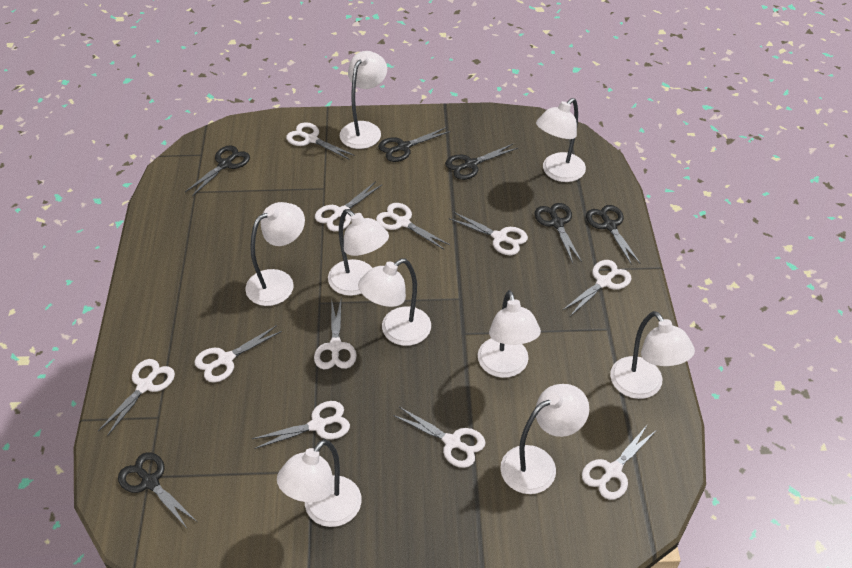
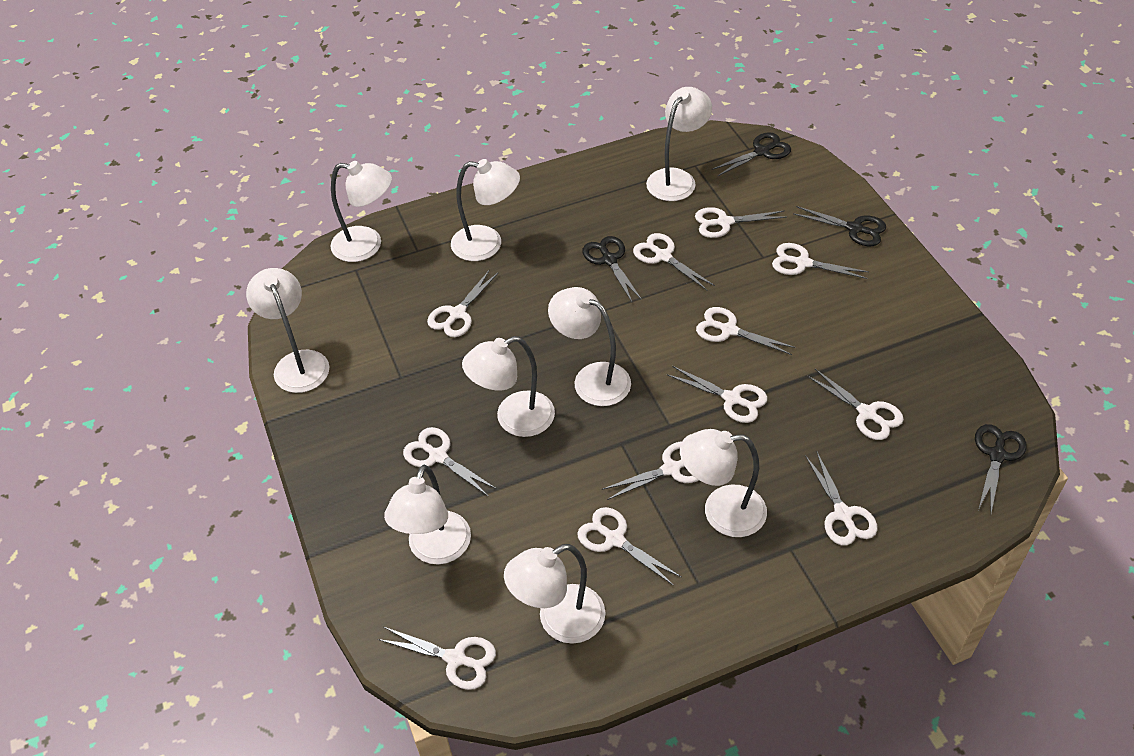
black scissors: 6 -> 4
white scissors: 11 -> 12

